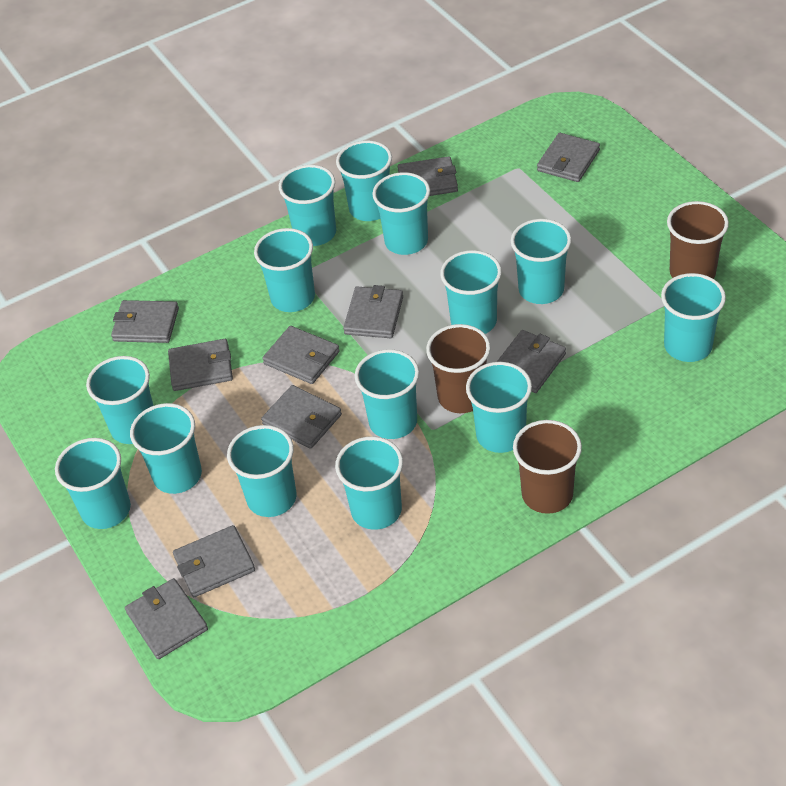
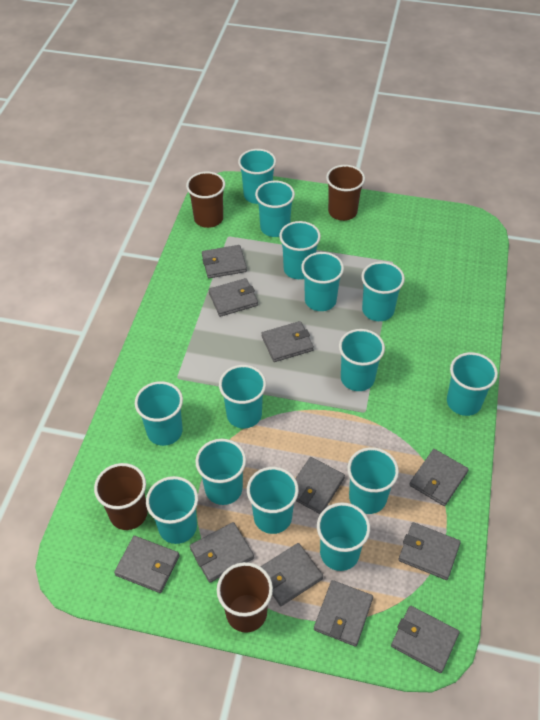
brown cup: 3 -> 4
grey wallet: 10 -> 11

